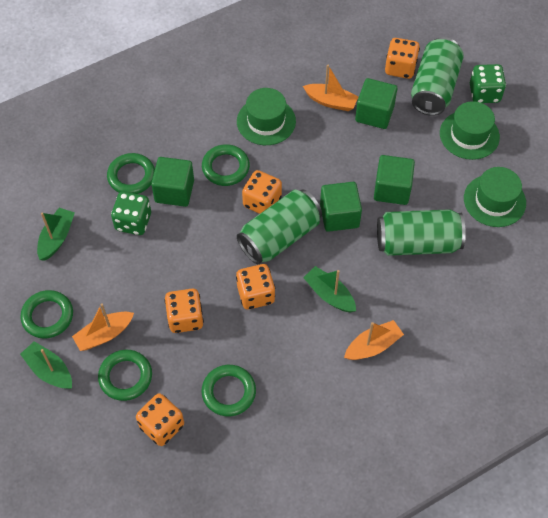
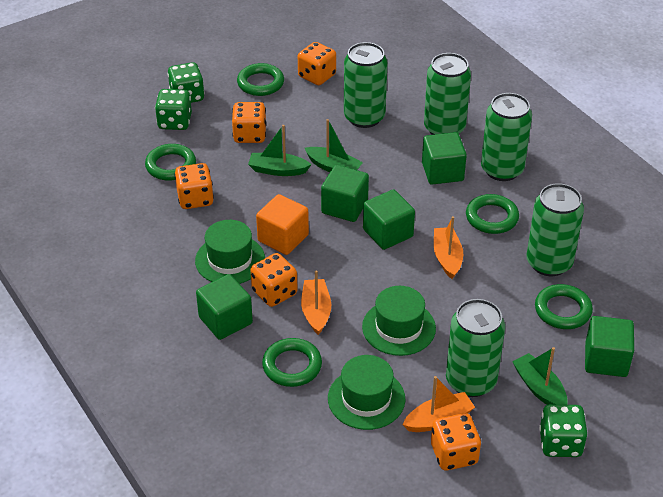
green can: 3 -> 5
green cube: 4 -> 5
green dice: 2 -> 3
orange cube: 0 -> 1

